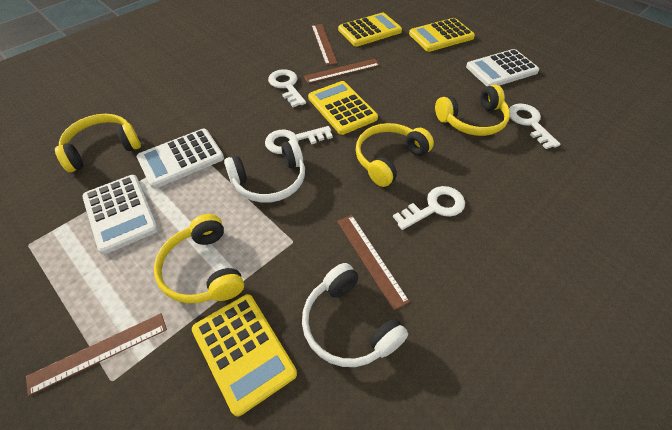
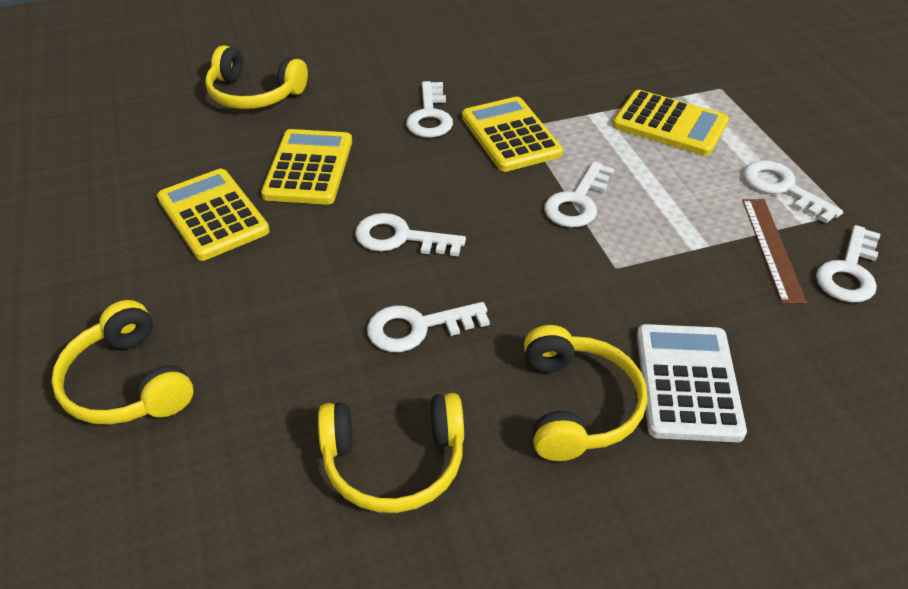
brown ruler: 4 -> 1
white calculator: 3 -> 1
white headphones: 2 -> 0
white key: 4 -> 6

